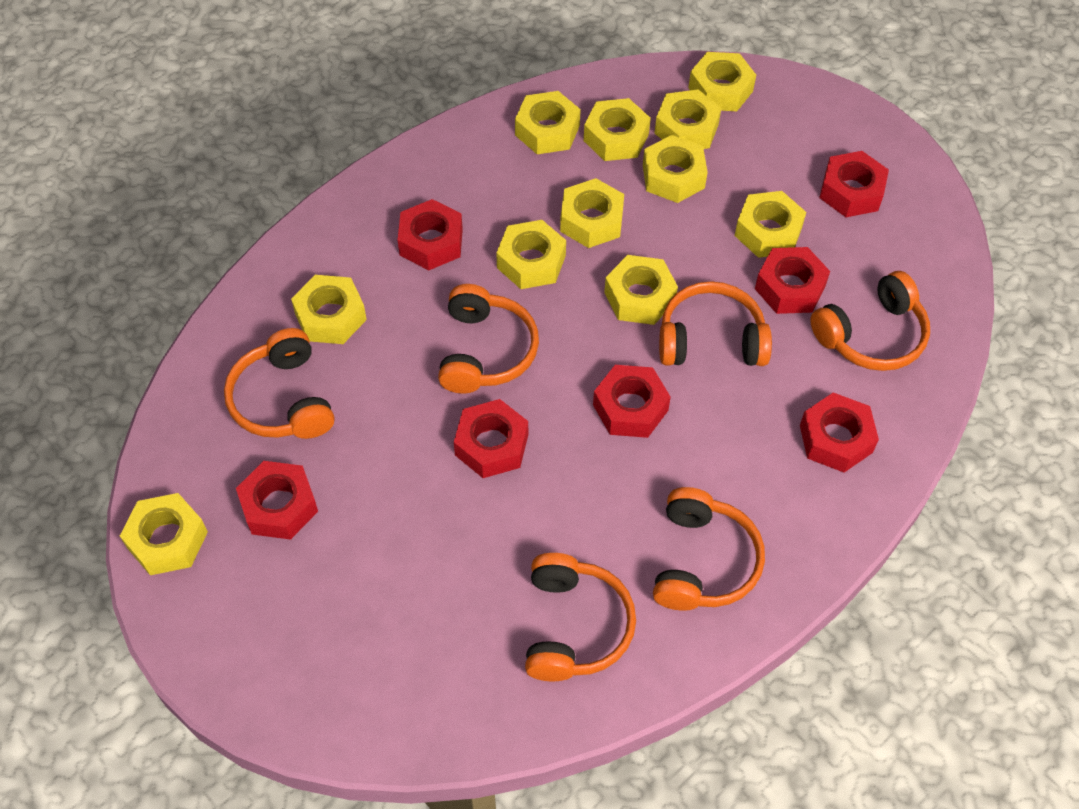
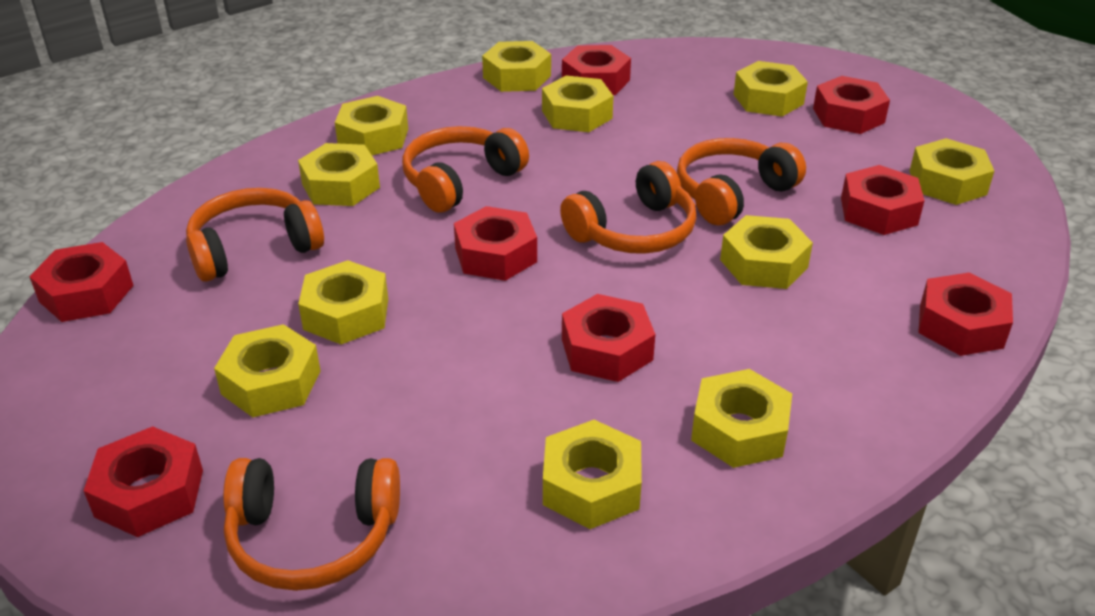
orange headphones: 6 -> 5
red nut: 7 -> 8

